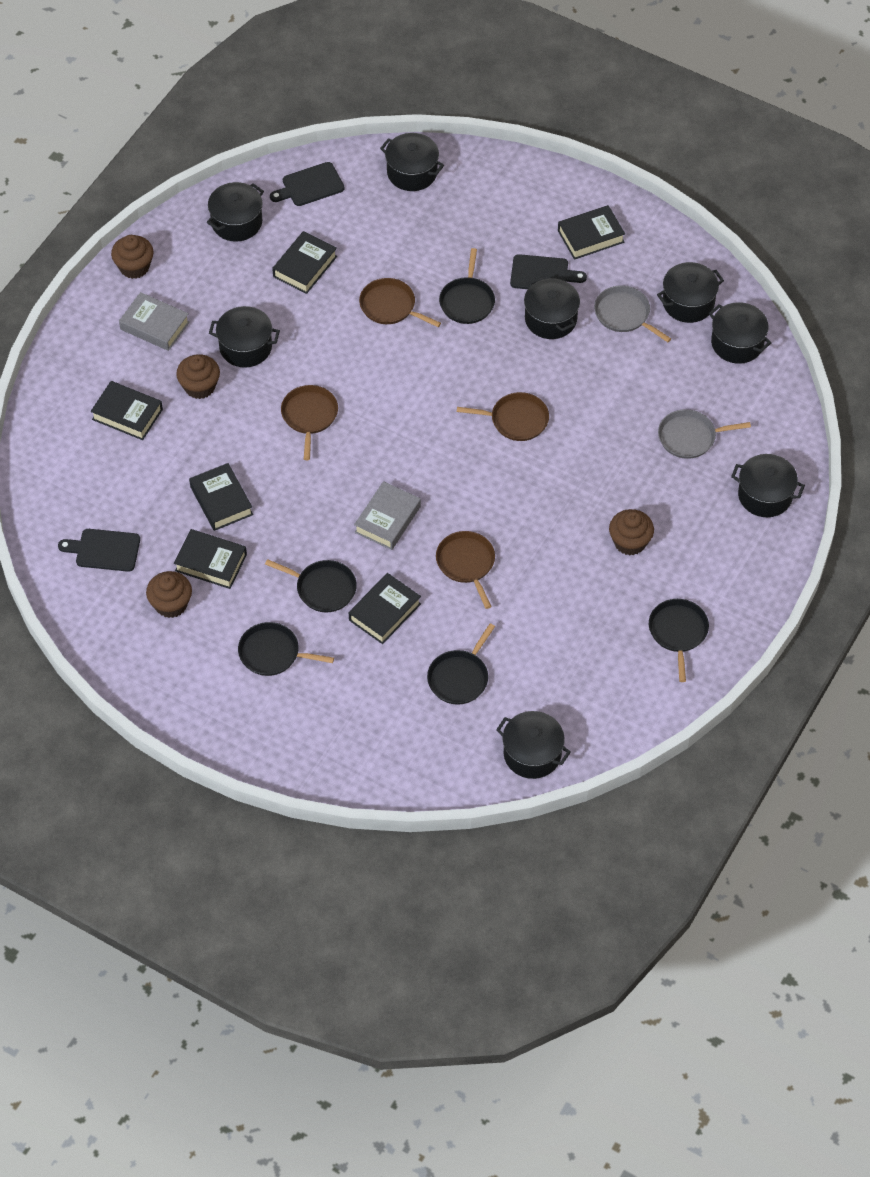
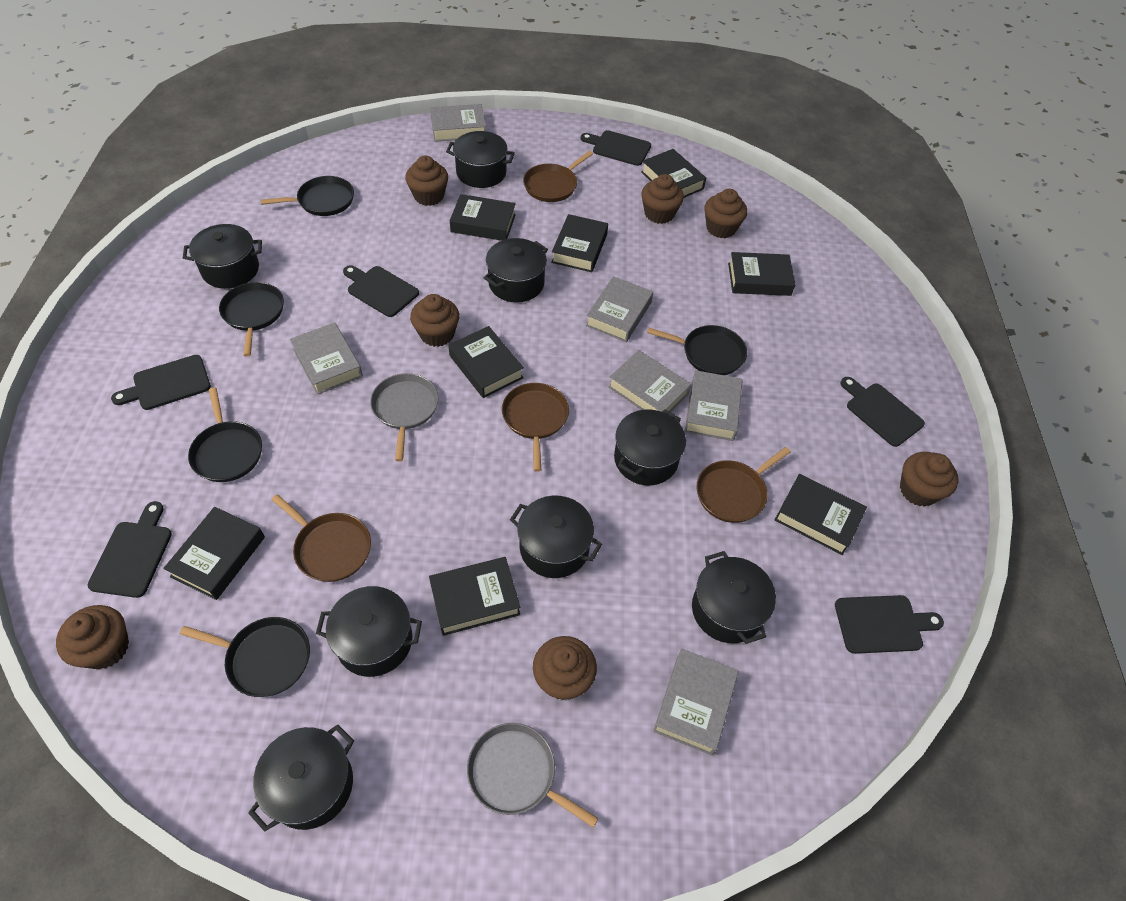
black book: 6 -> 8
black cutting board: 3 -> 6
brown cupcake: 4 -> 7
grey book: 2 -> 6

